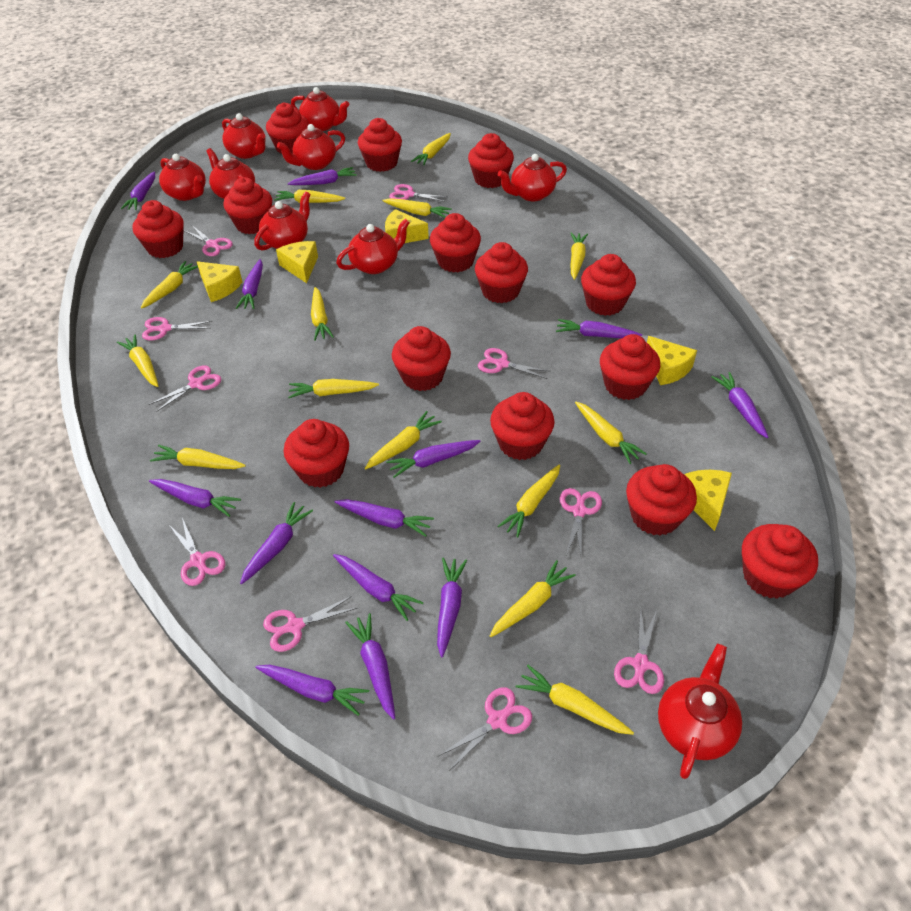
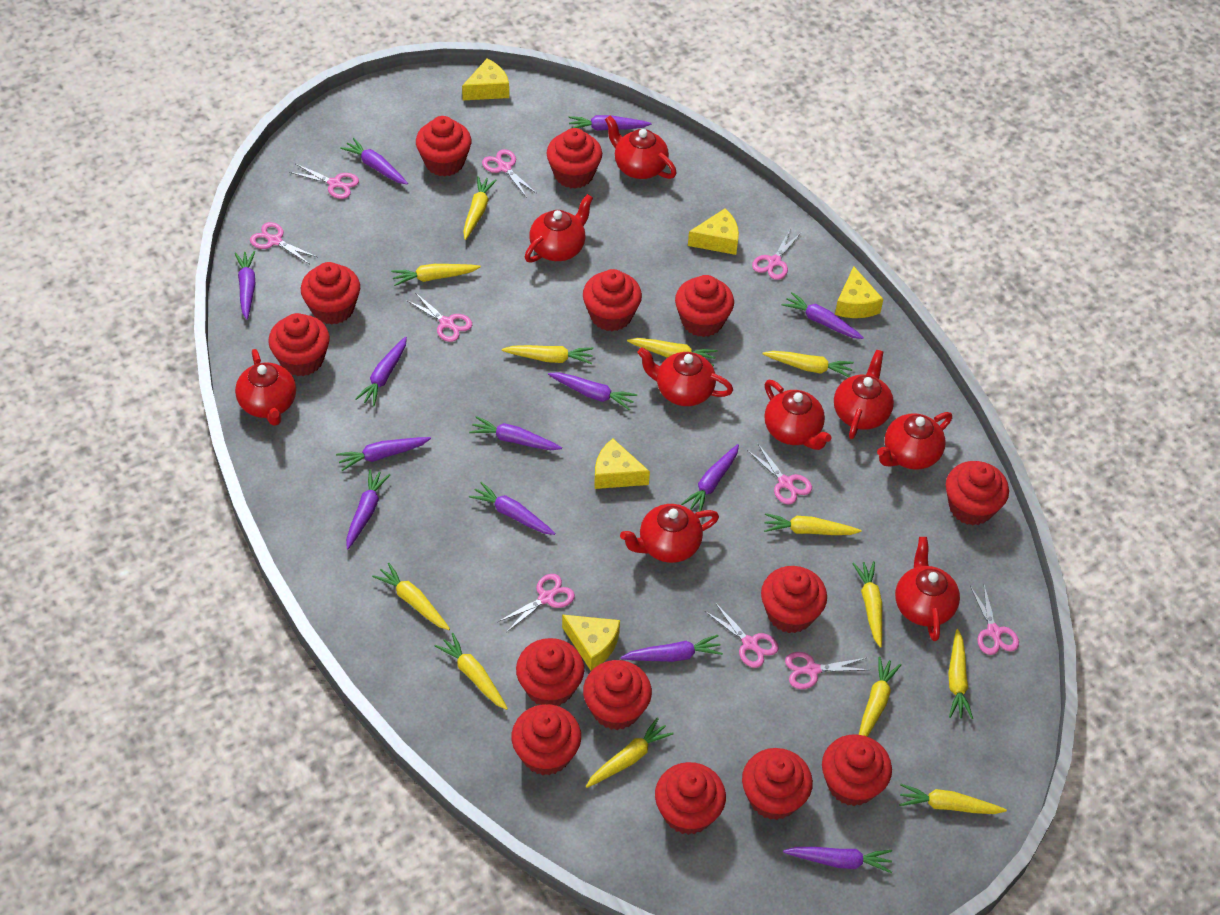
yellow carrot: 14 -> 13

